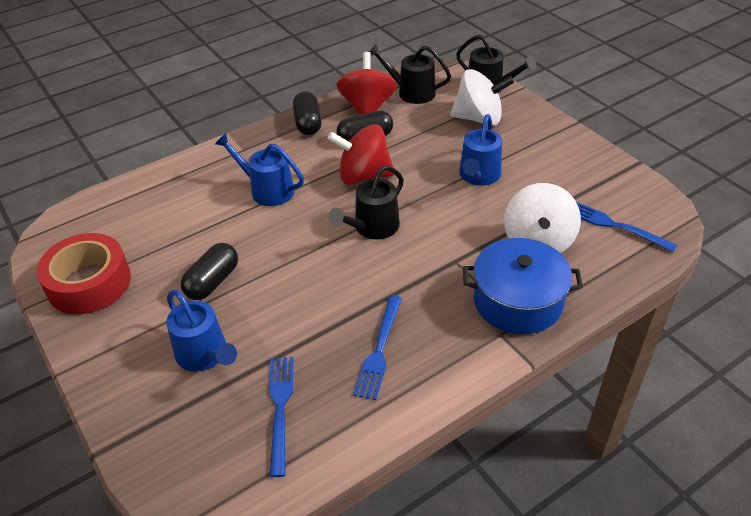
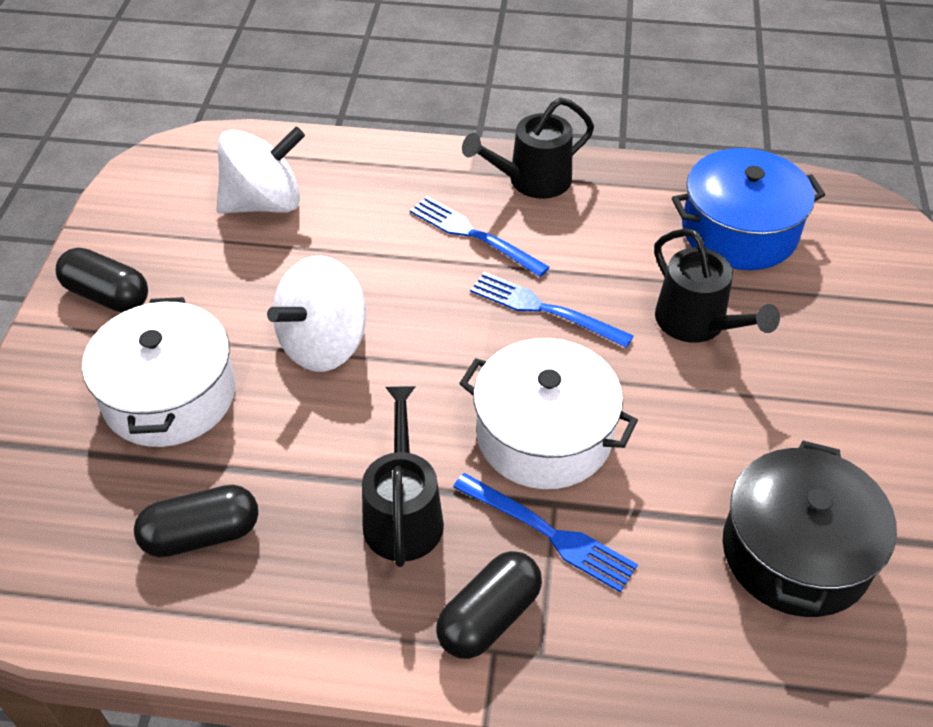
black pot: 0 -> 1
blue watering can: 3 -> 0
red spinning top: 2 -> 0
red tape: 1 -> 0
white pot: 0 -> 2

